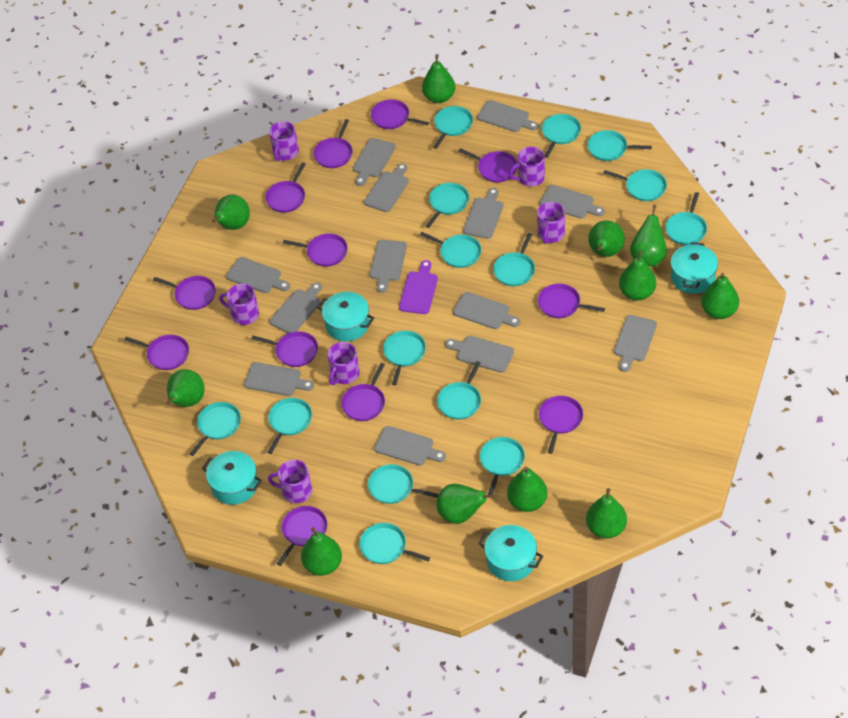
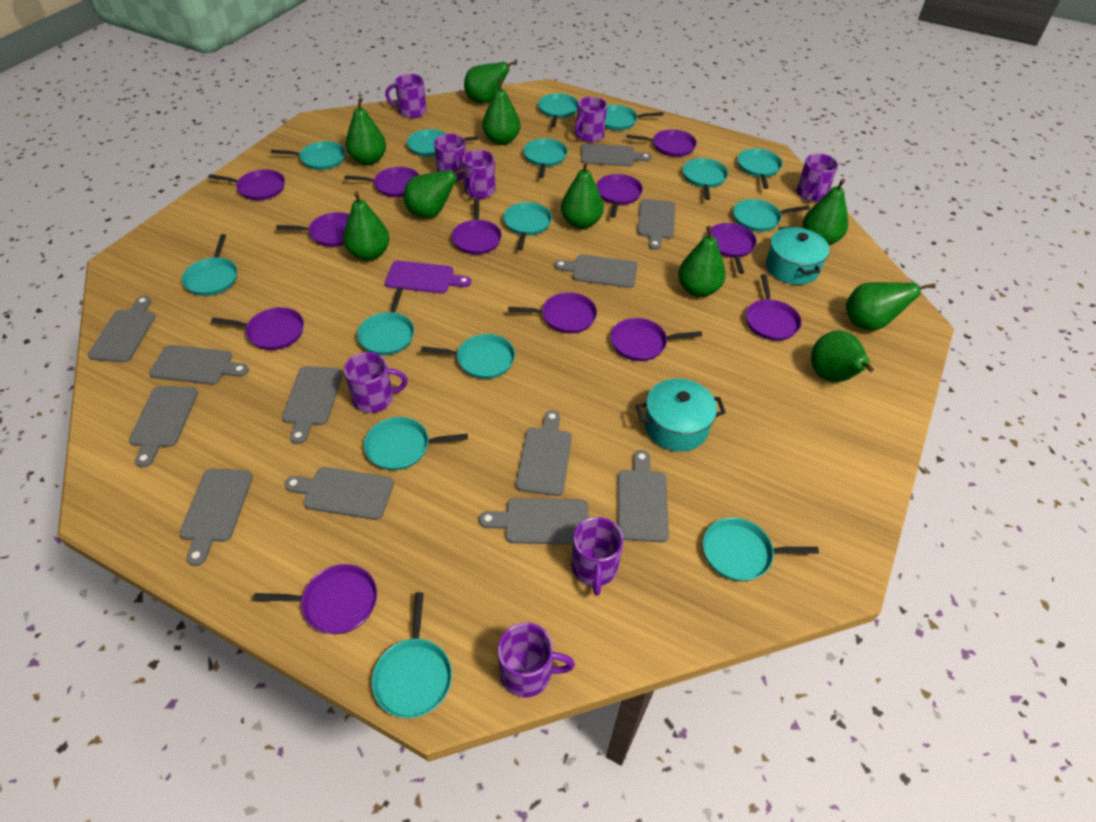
green pear: 11 -> 10
grey cutting board: 13 -> 12
purple mug: 6 -> 8
turquoise pot: 4 -> 2

